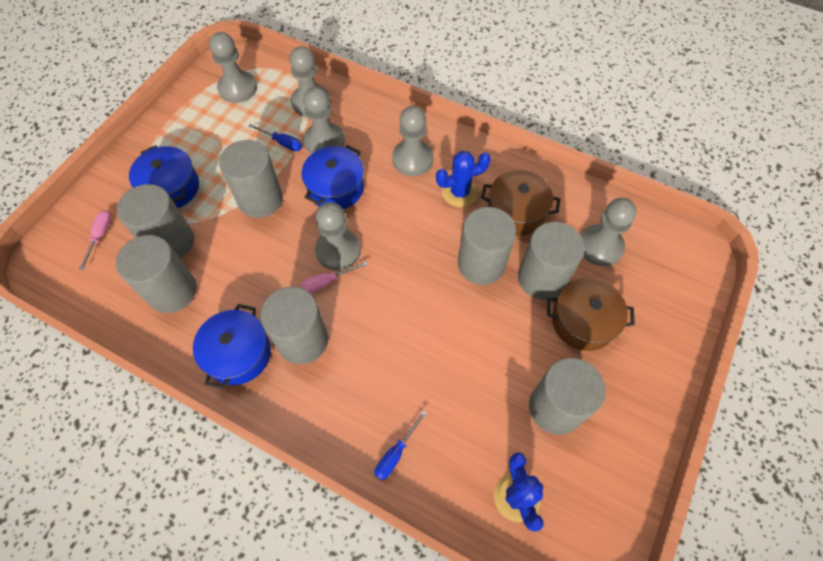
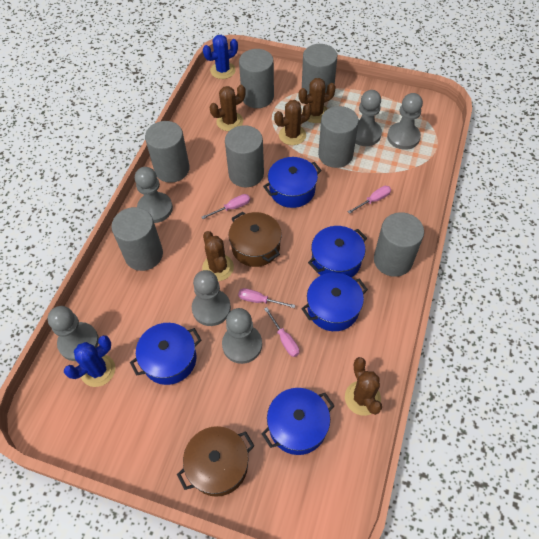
blue pot: 3 -> 5
blue screwdriver: 2 -> 0
brown cactus: 0 -> 5
pink screwdriver: 2 -> 4

